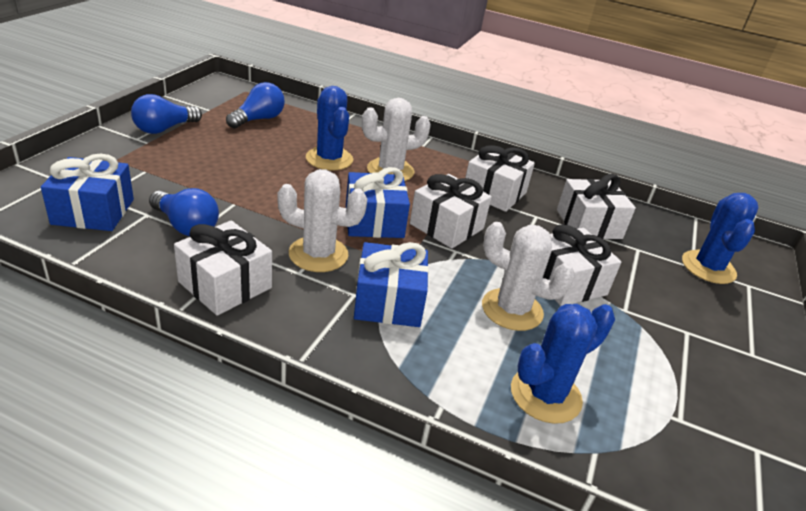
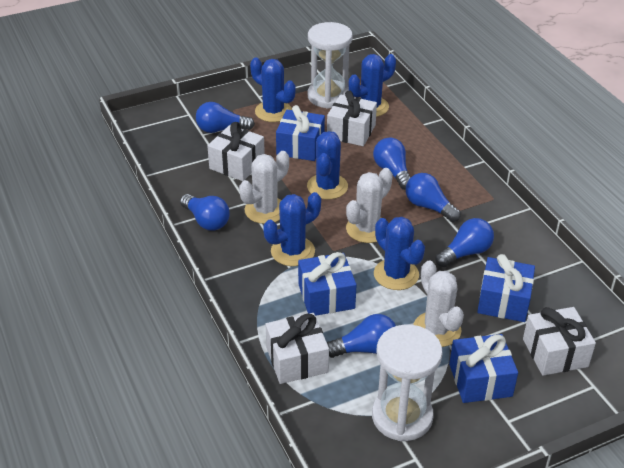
blue cactus: 3 -> 5
blue gift: 3 -> 4
blue light bulb: 3 -> 6
white gift: 5 -> 4
white hourglass: 0 -> 2

